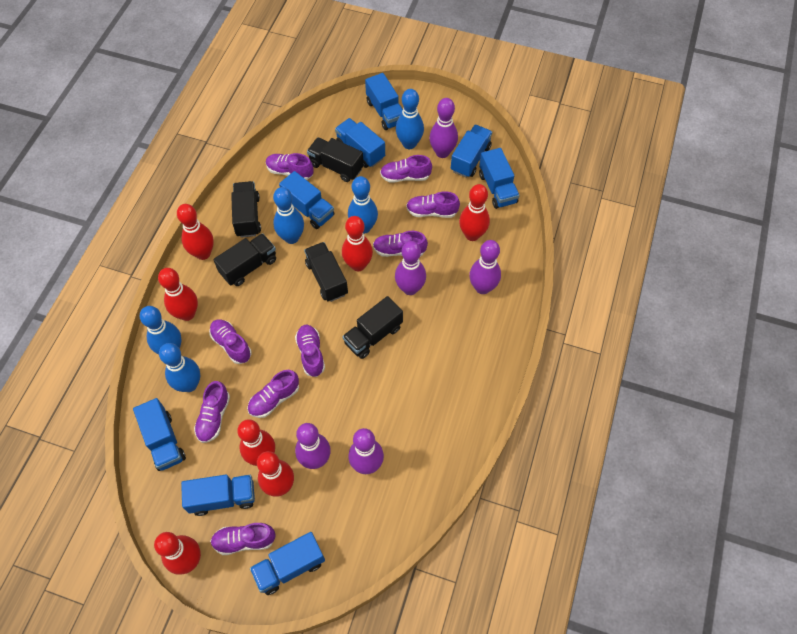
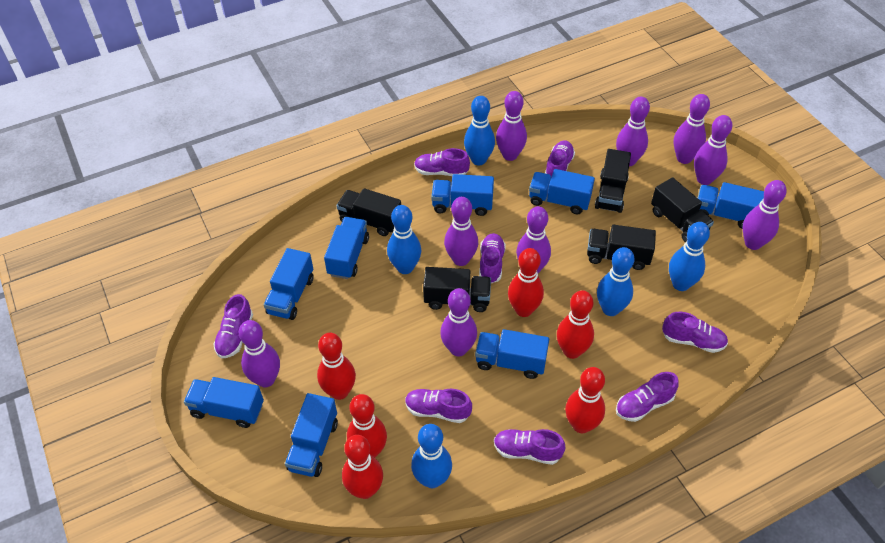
purple bowling pin: 5 -> 9
purple shoe: 9 -> 8
red bowling pin: 7 -> 6

